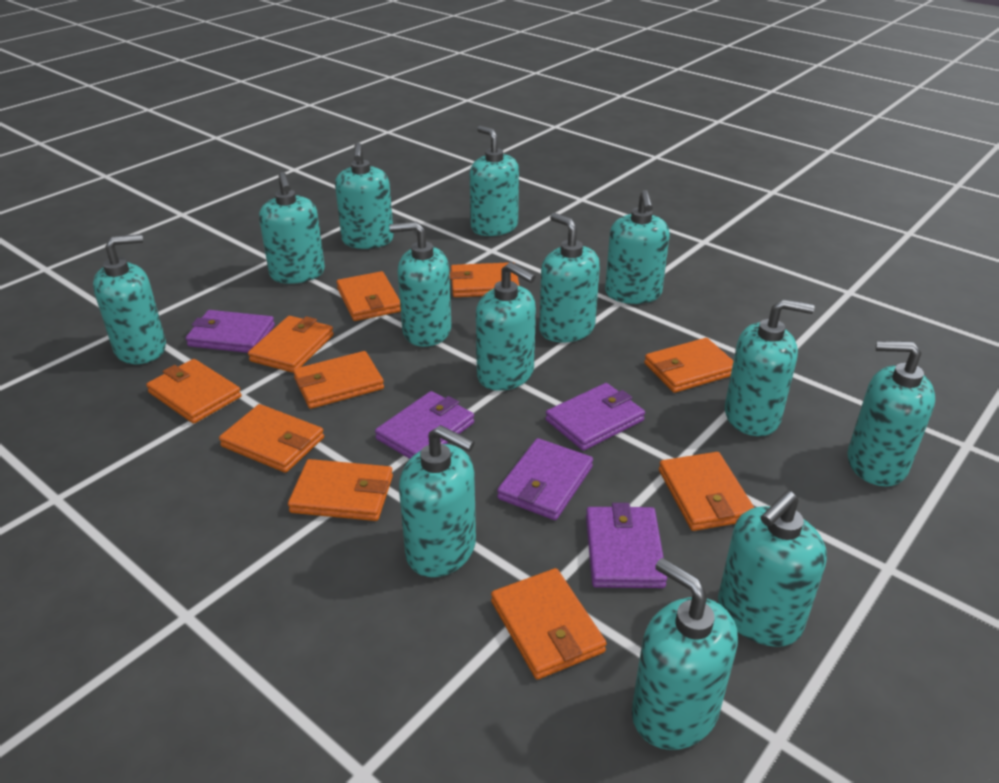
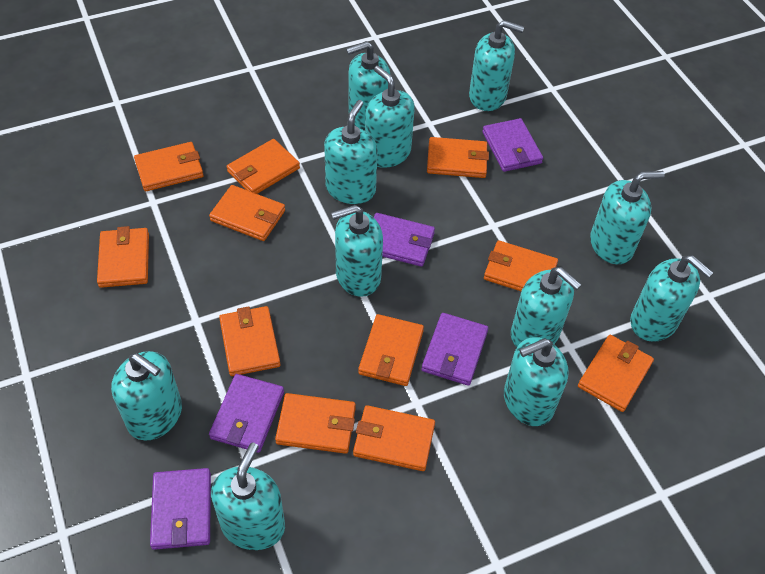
orange wallet: 10 -> 11
turquoise soap dispenser: 13 -> 11

